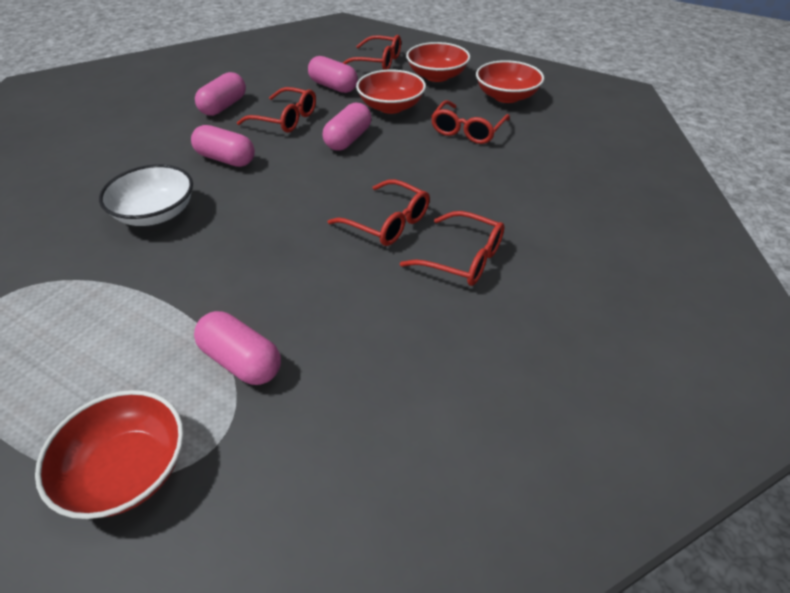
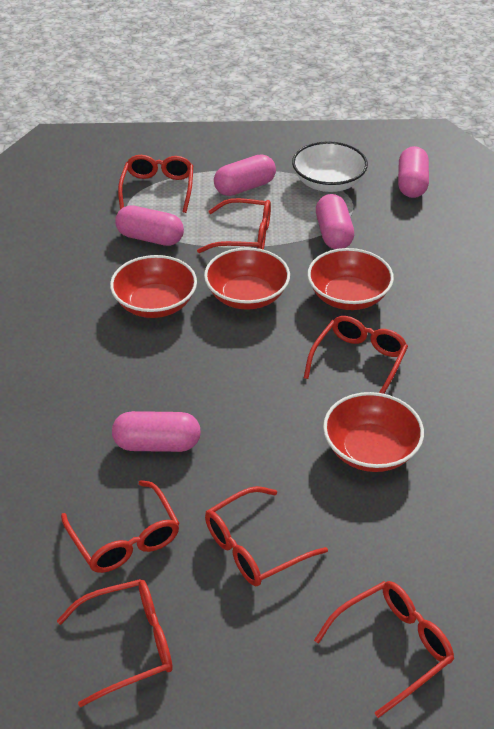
red glasses: 5 -> 7

